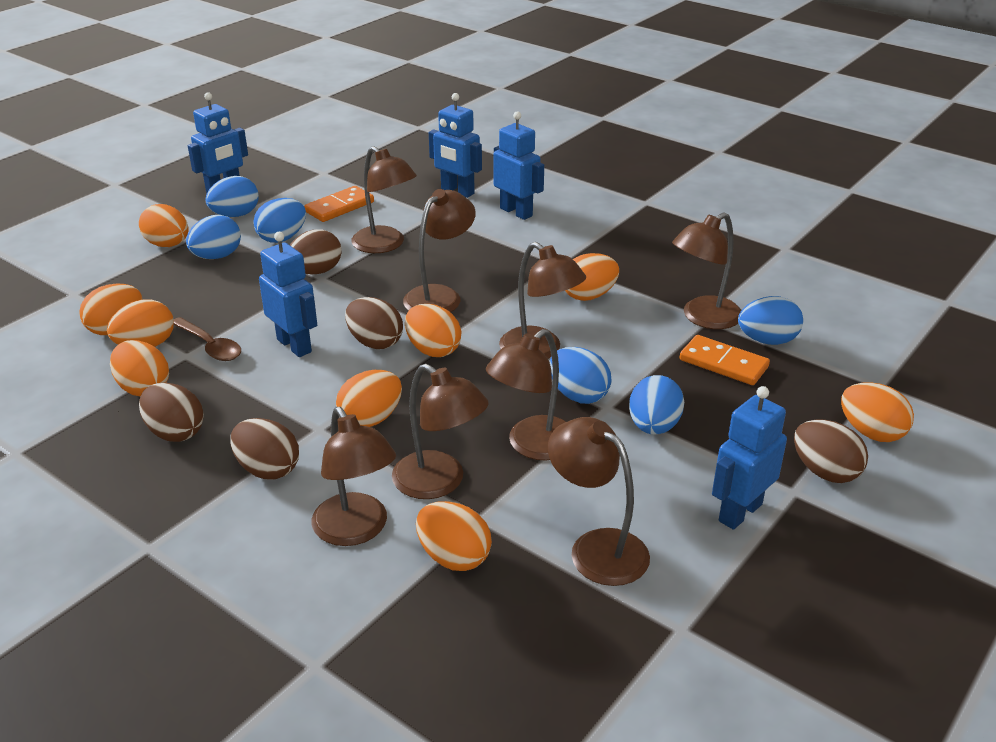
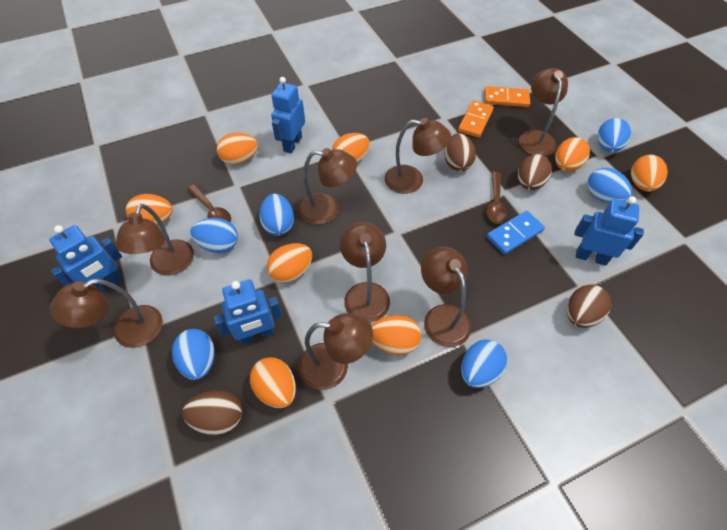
blue domino: 0 -> 1
blue robot: 5 -> 4
brown egg: 5 -> 4
brown spoon: 1 -> 2
orange egg: 9 -> 8

